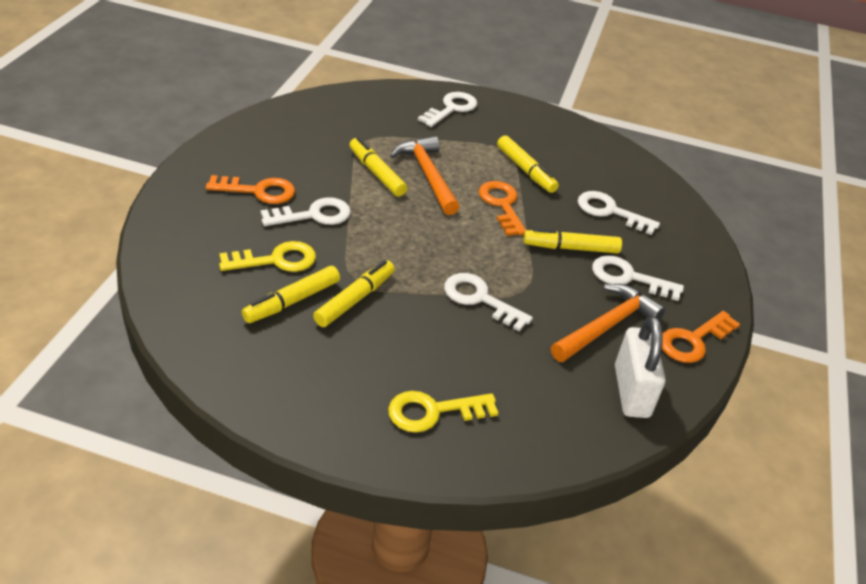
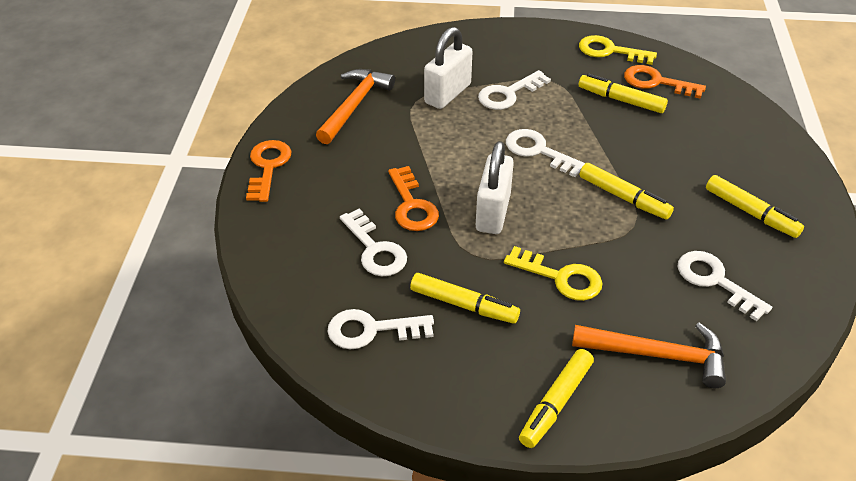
white padlock: 1 -> 2

